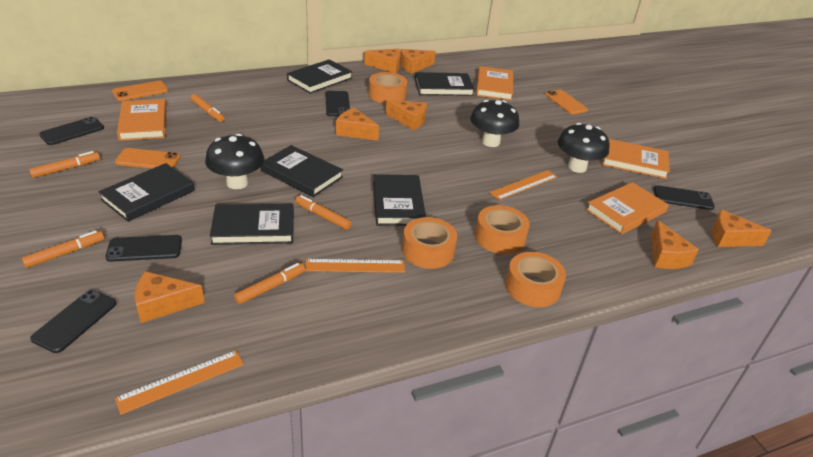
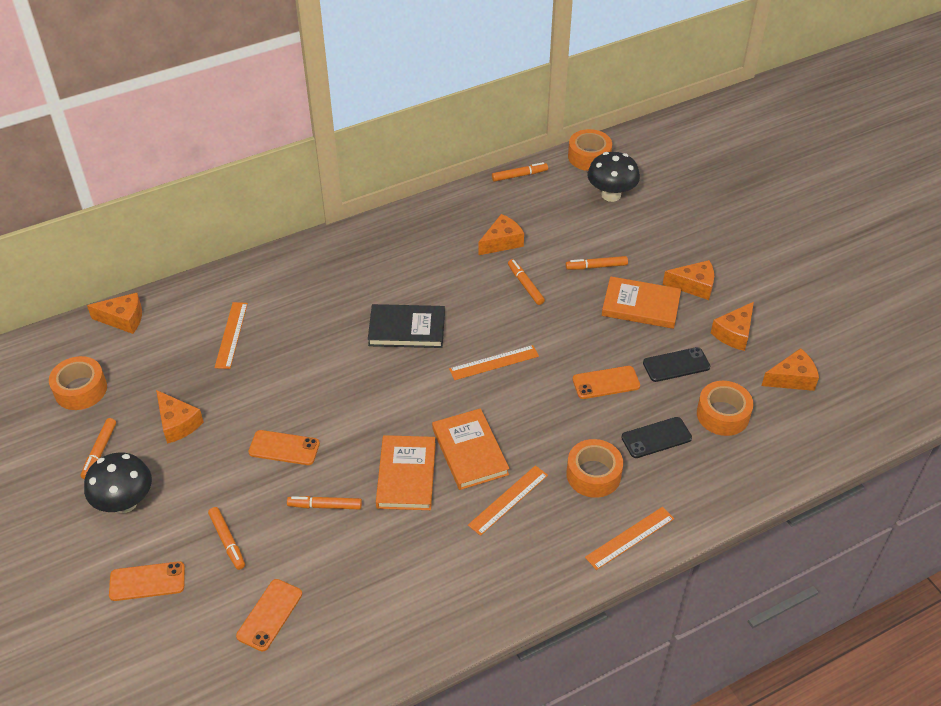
black book: 6 -> 1
black mushroom: 3 -> 2
black phone: 5 -> 2
orange book: 4 -> 3
orange cheese: 7 -> 6
orange marker: 5 -> 6
orange phone: 3 -> 4
orange ruler: 3 -> 4

